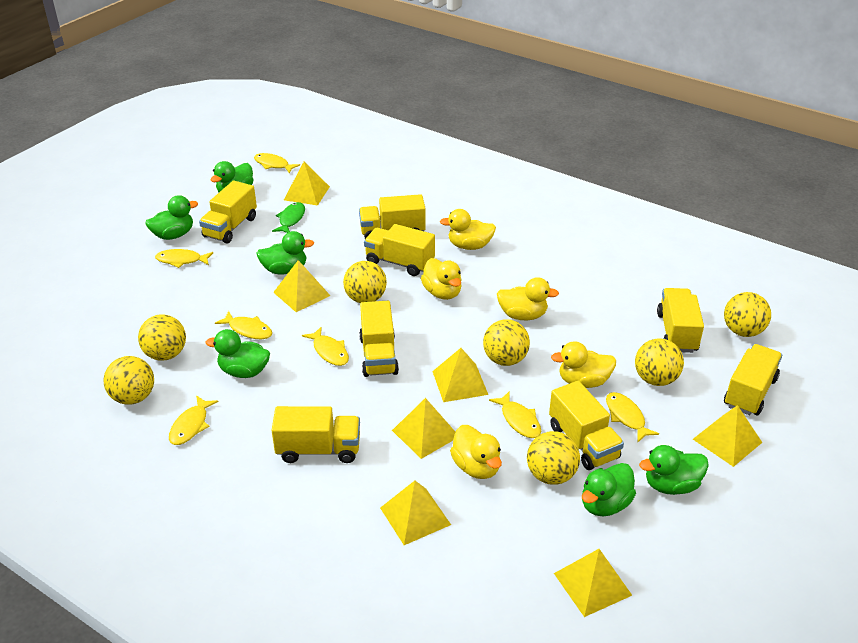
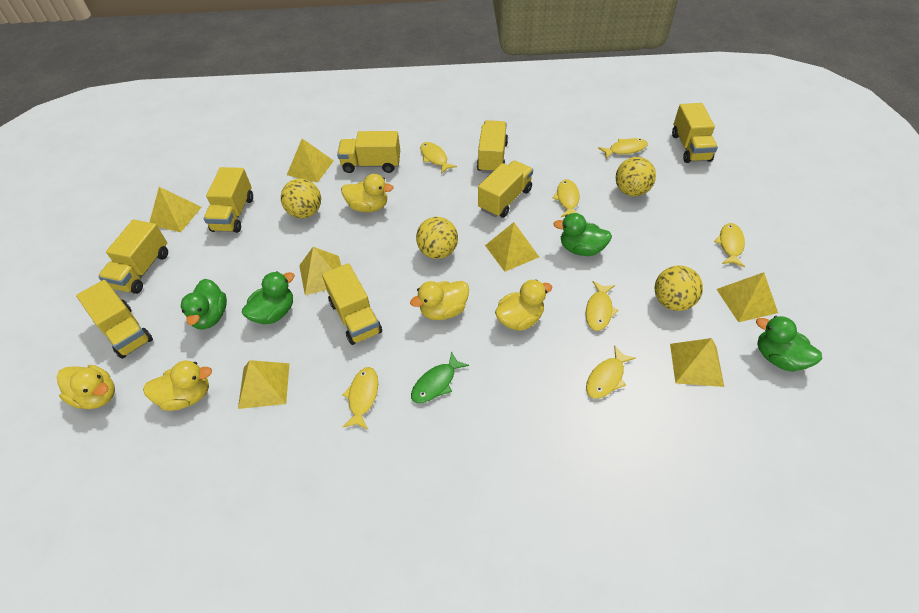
green duck: 6 -> 4
yellow ball: 7 -> 4

